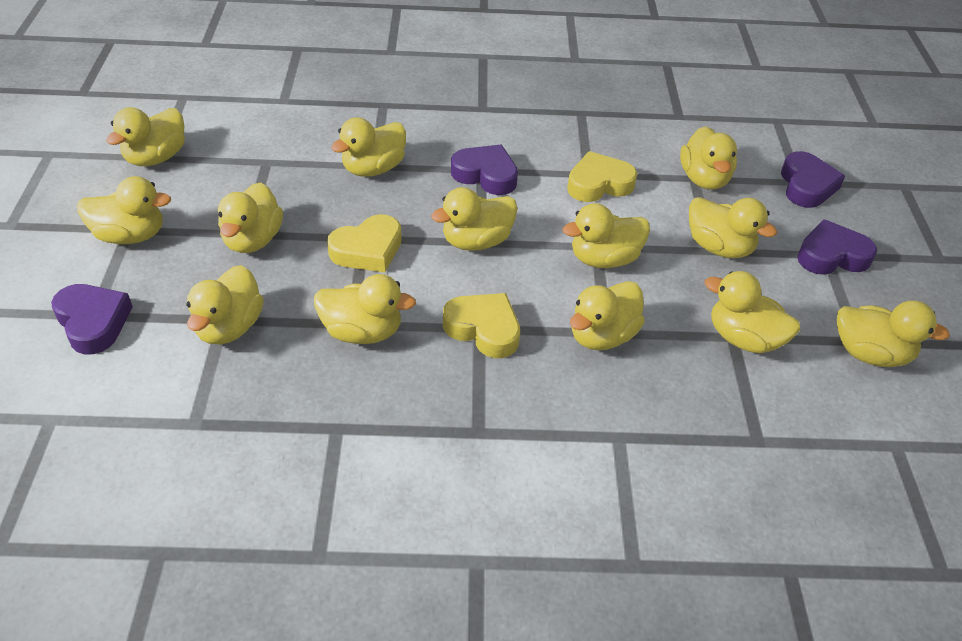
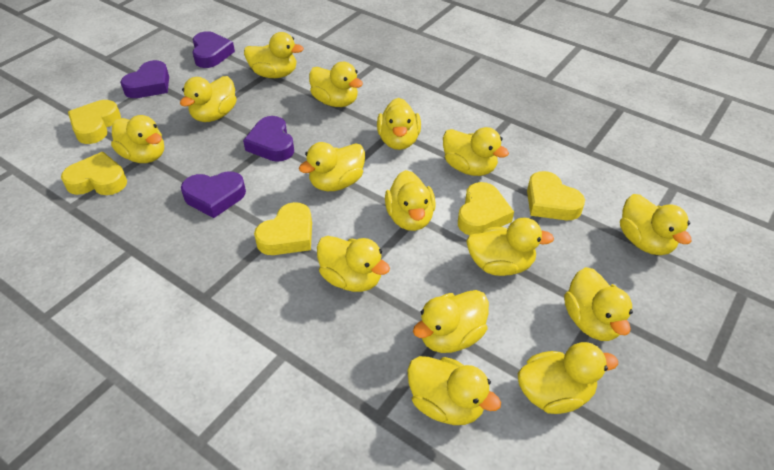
yellow duck: 13 -> 15
yellow heart: 3 -> 5

